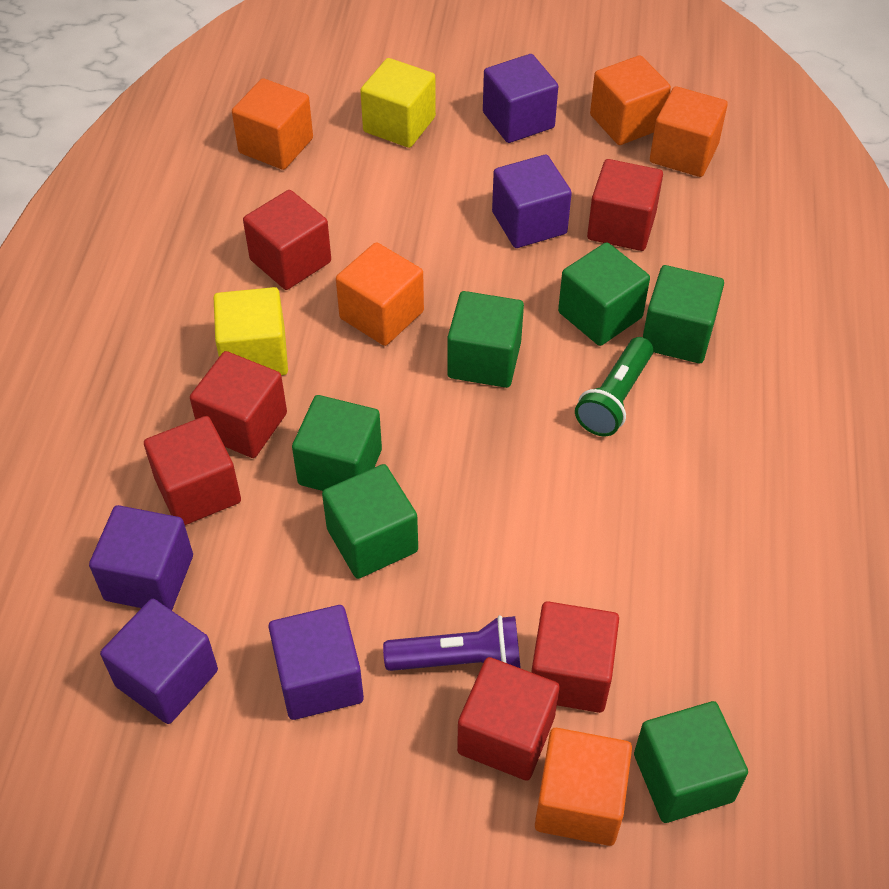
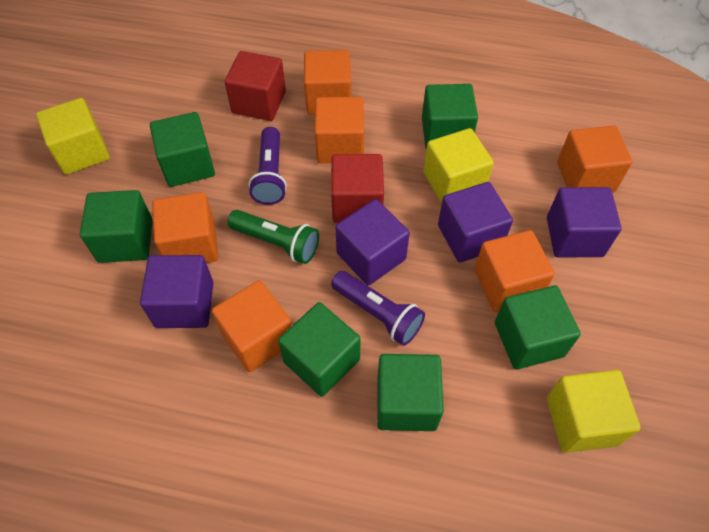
orange cube: 5 -> 6
purple cube: 5 -> 4
purple flashlight: 1 -> 2
red cube: 6 -> 2
yellow cube: 2 -> 3

